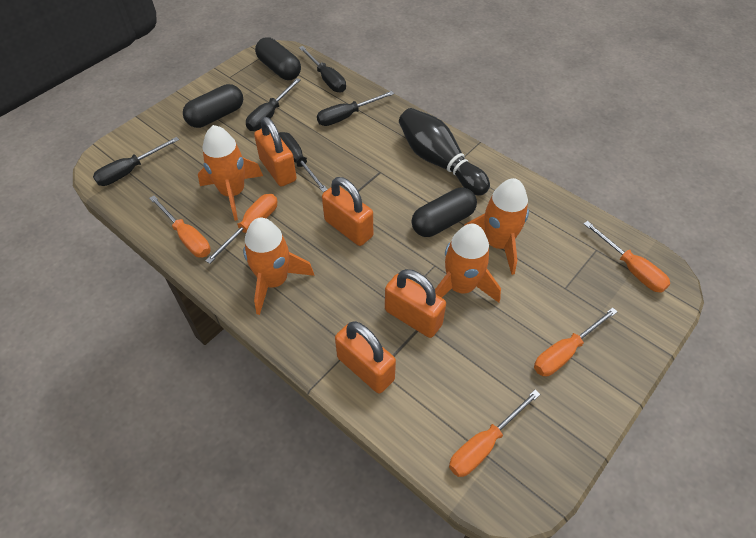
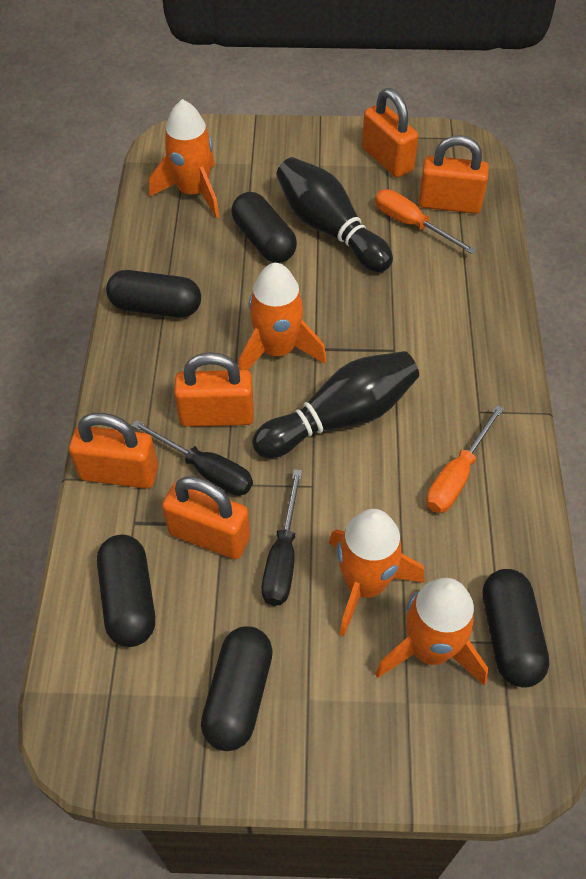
black bowling pin: 1 -> 2
black capsule: 3 -> 5
black screwdriver: 5 -> 2
orange padlock: 4 -> 5
orange screwdriver: 5 -> 2

